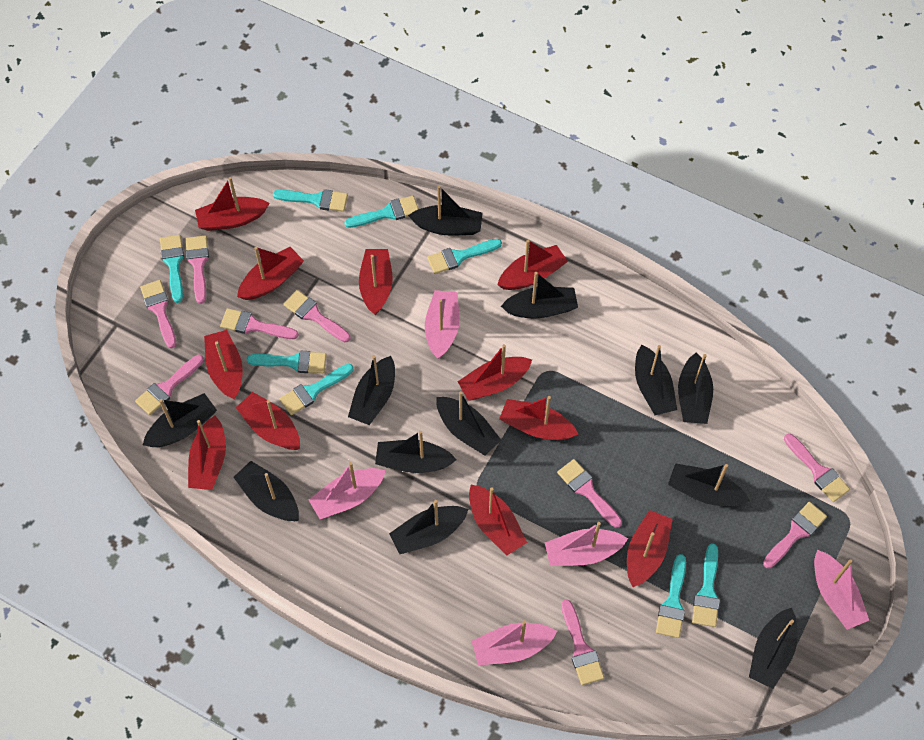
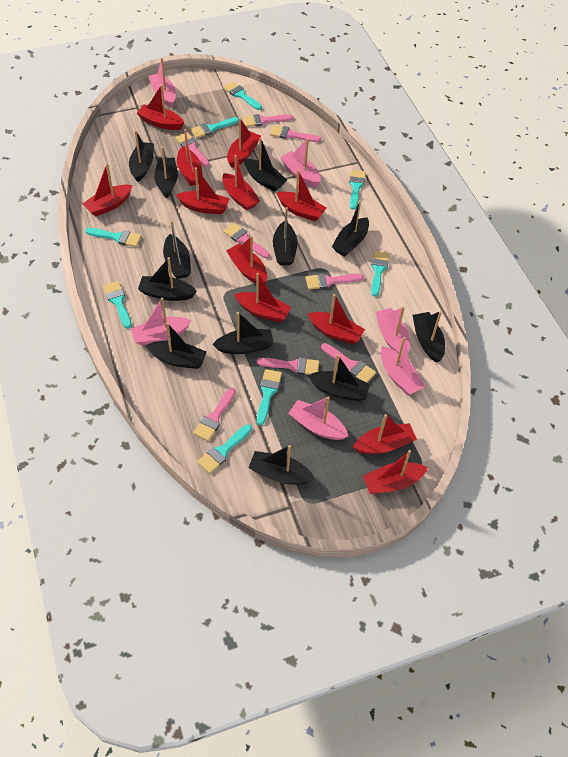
pink boat: 5 -> 6
pink brush: 9 -> 8
red boat: 11 -> 12

